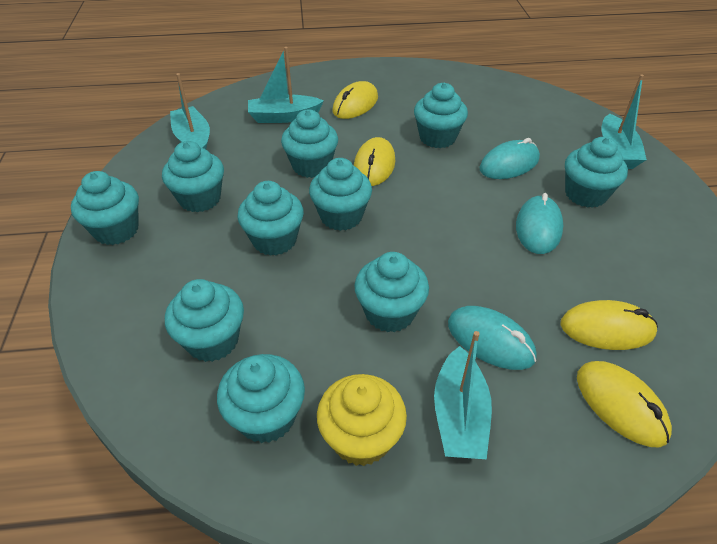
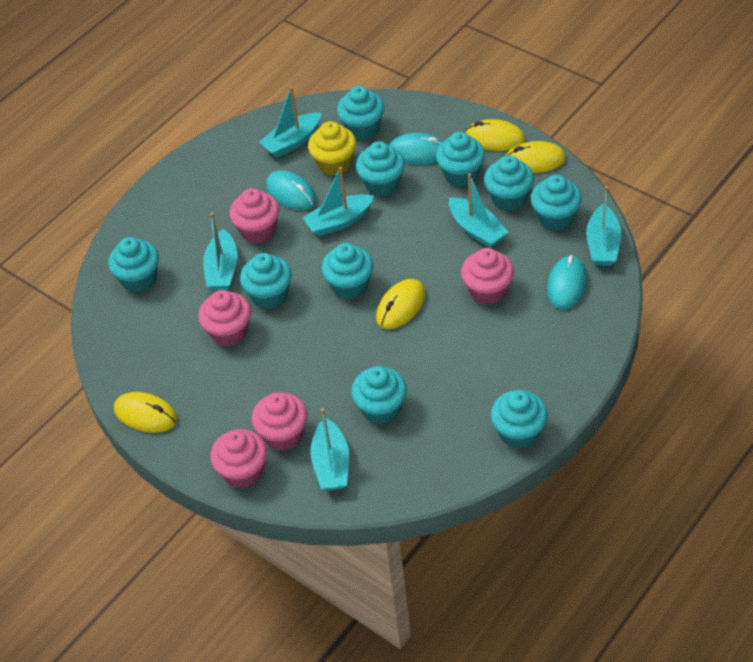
pink cupcake: 0 -> 5
turquoise boat: 4 -> 6

